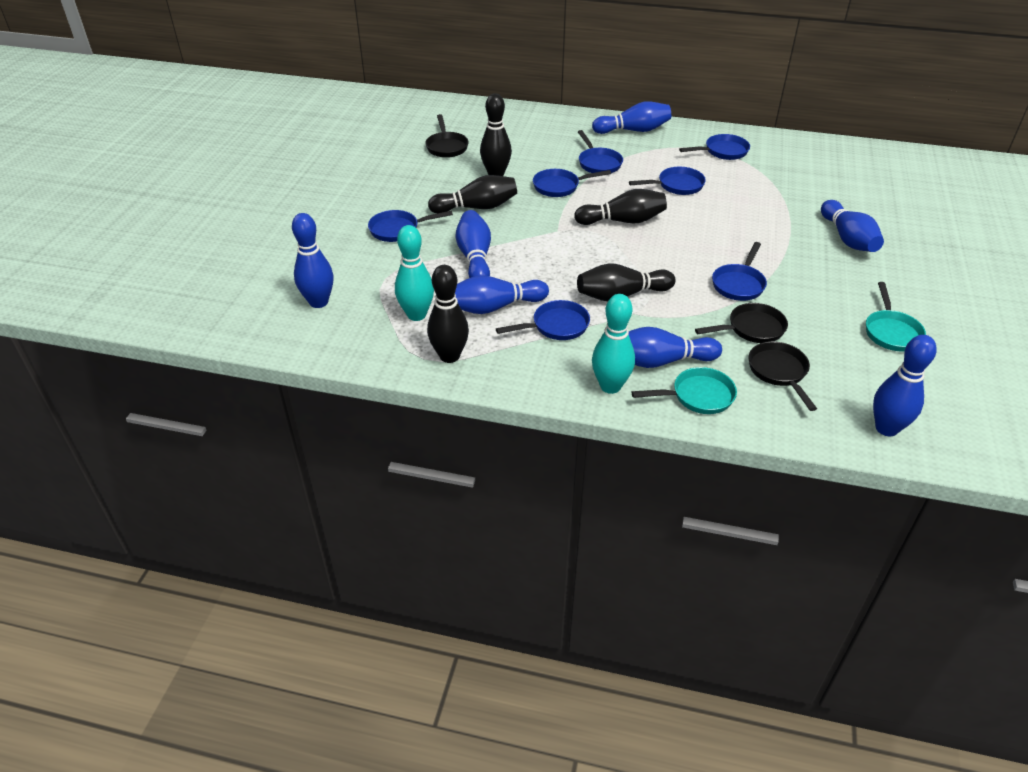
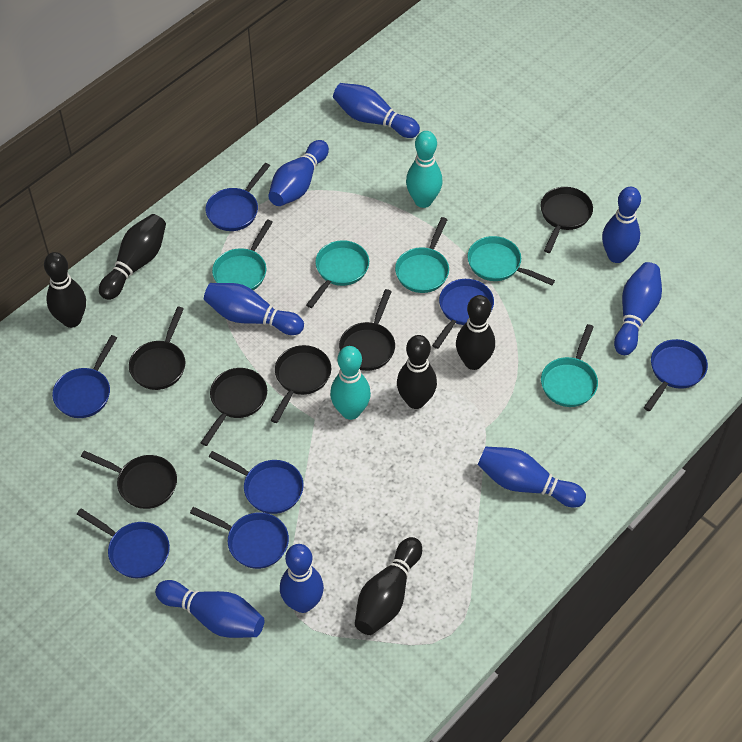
black pan: 3 -> 6
blue bowling pin: 7 -> 8
turquoise pan: 2 -> 5

